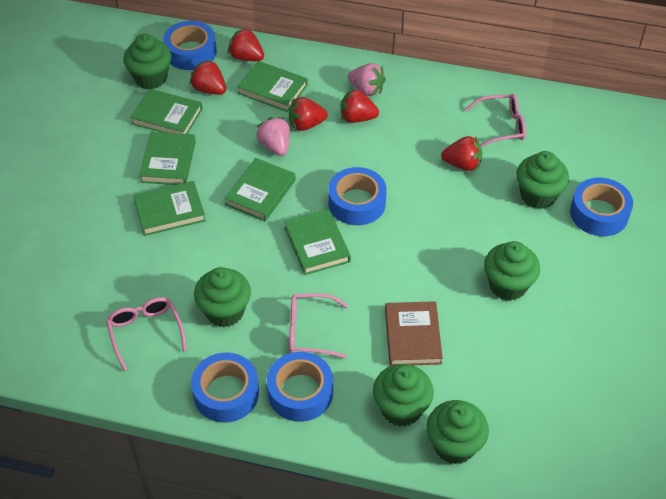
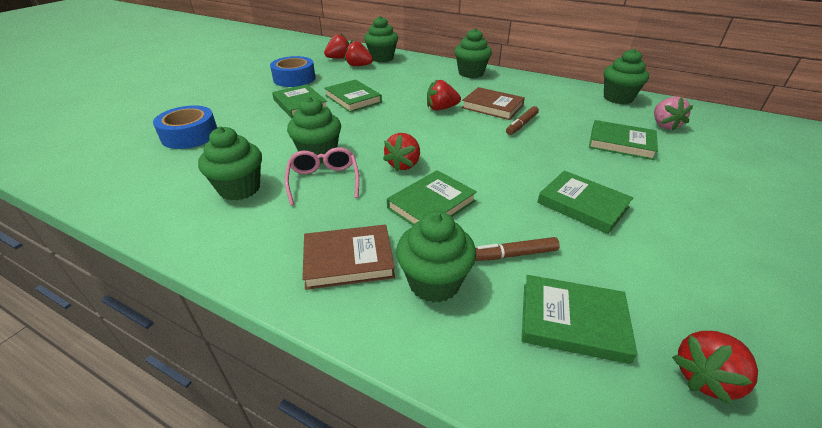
blue tape: 5 -> 2
brown book: 1 -> 2
brown marker: 0 -> 2
pink glasses: 3 -> 1
pink strawberry: 2 -> 1

